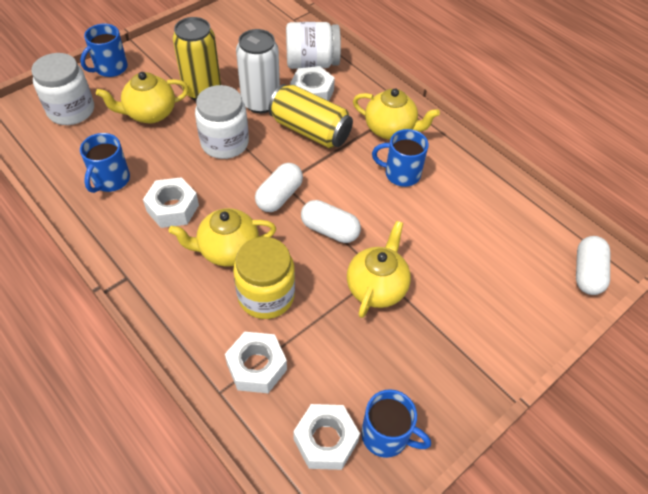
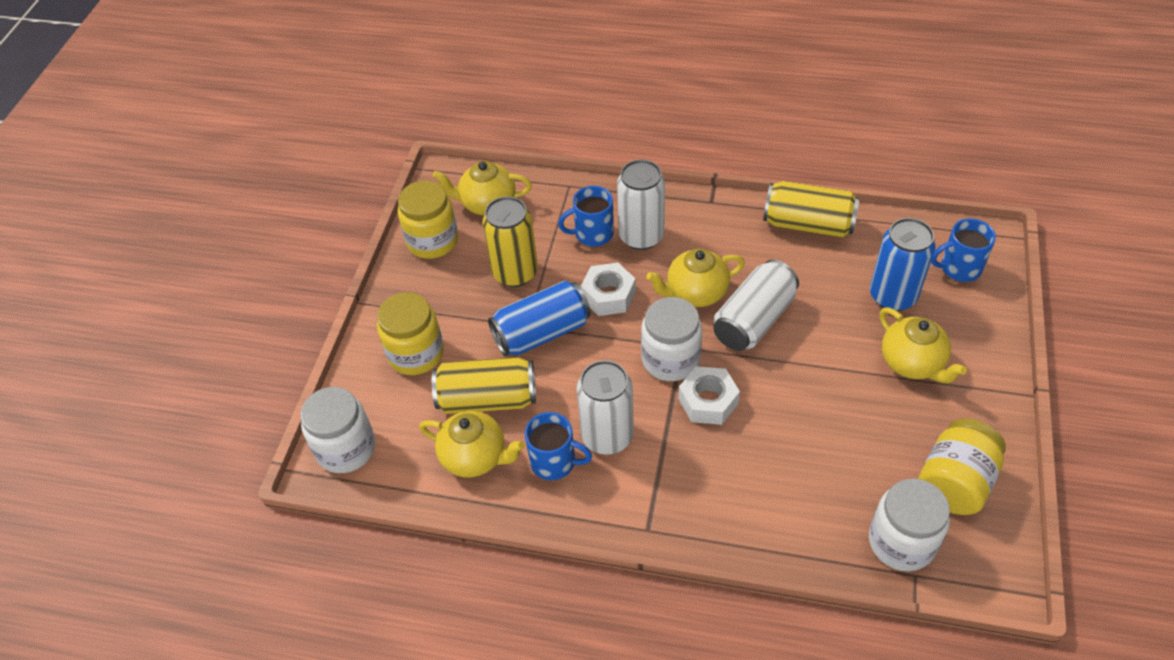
blue can: 0 -> 2
blue mug: 4 -> 3
white can: 1 -> 3
white capsule: 3 -> 0
white nut: 4 -> 2
yellow can: 2 -> 3
yellow jar: 1 -> 3

